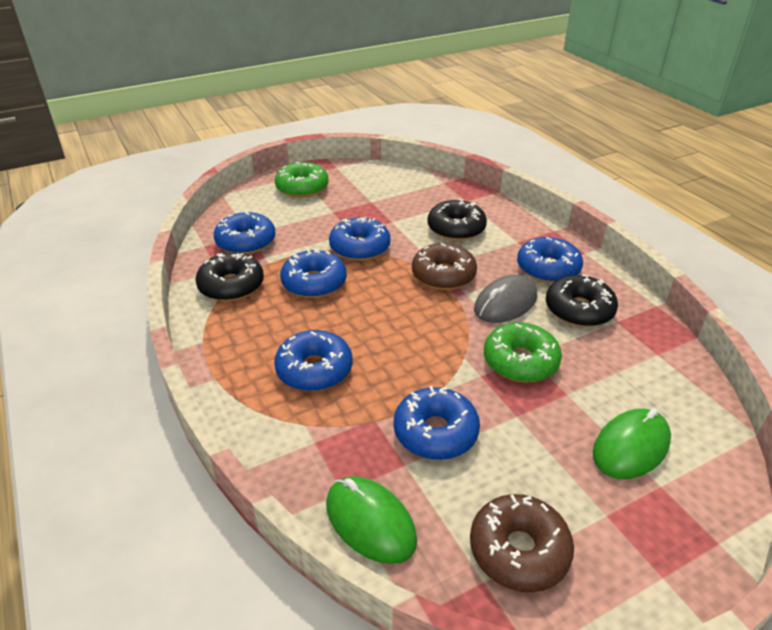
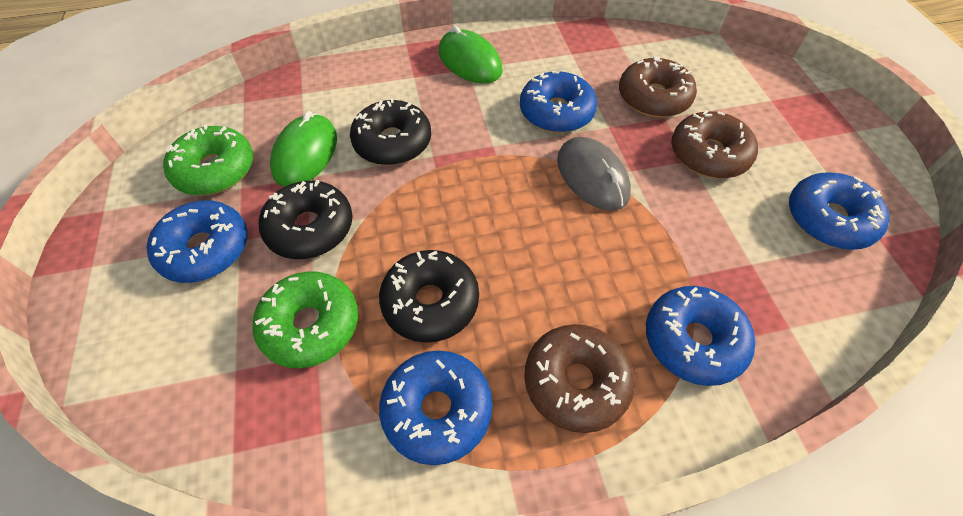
blue donut: 6 -> 5
brown donut: 2 -> 3

